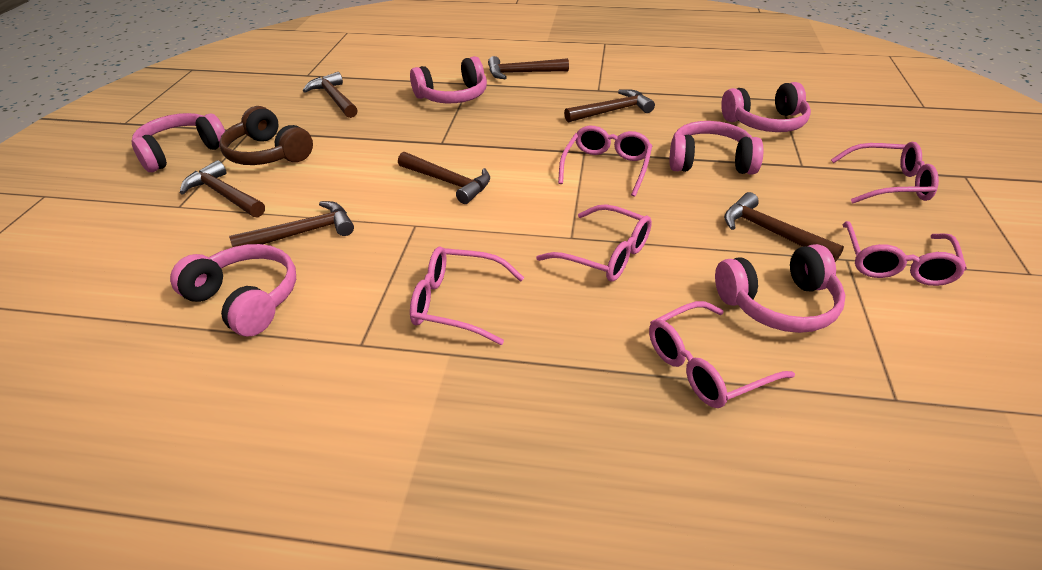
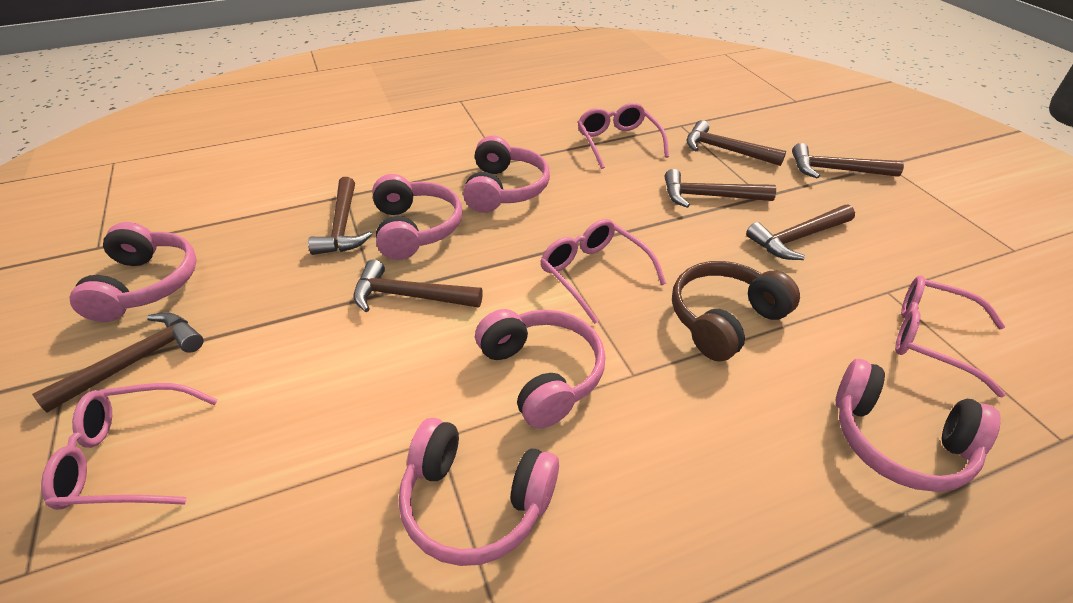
pink glasses: 6 -> 4

